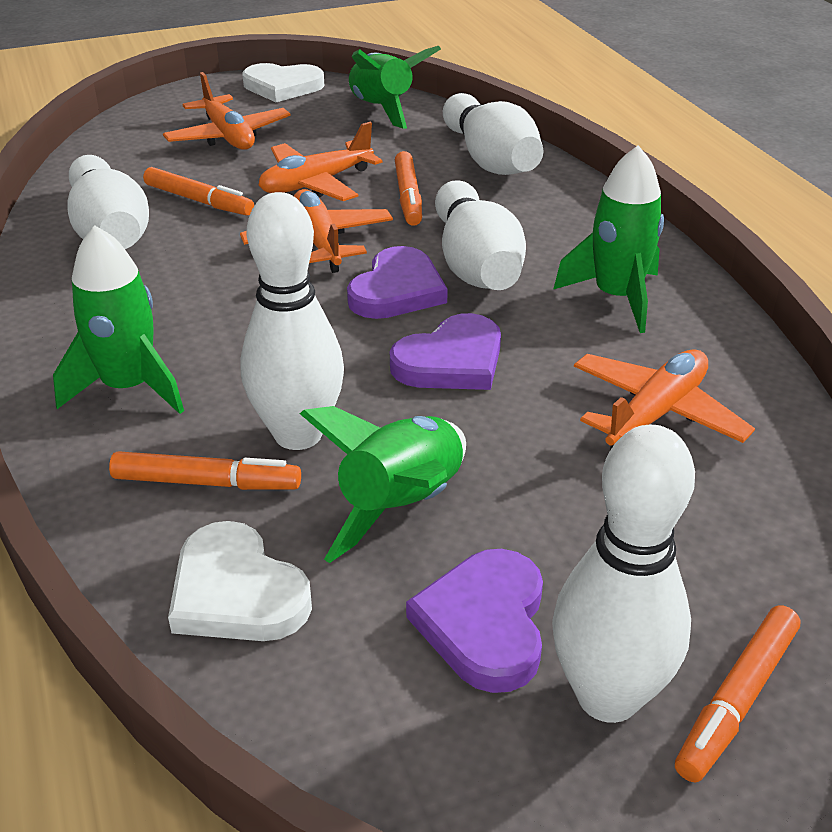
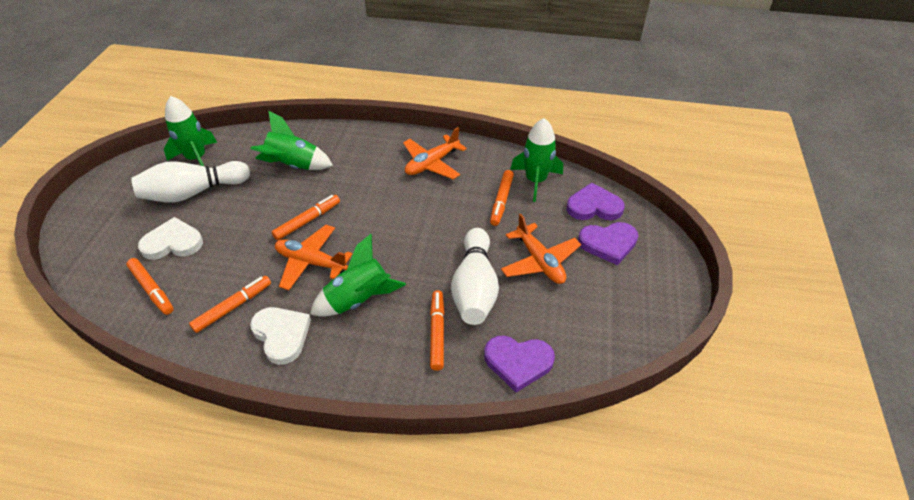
orange marker: 4 -> 5
orange plane: 4 -> 3
white bowling pin: 5 -> 2

